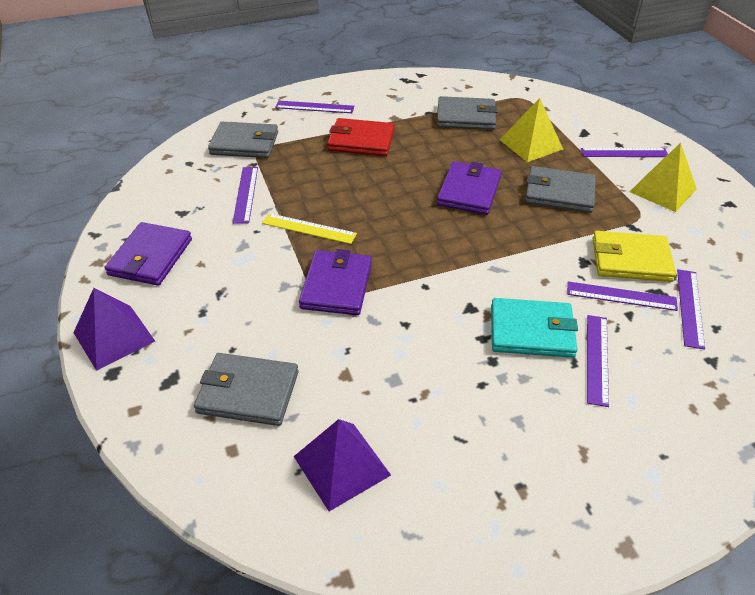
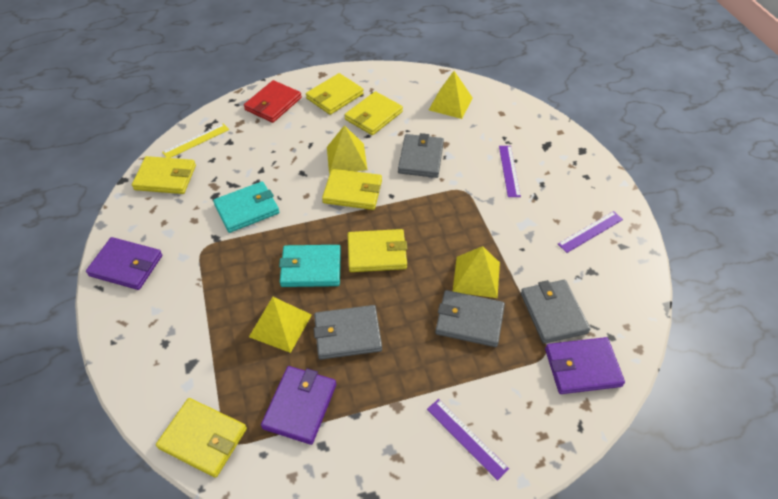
purple pyramid: 2 -> 0
purple ruler: 6 -> 3
turquoise wallet: 1 -> 2
yellow pyramid: 2 -> 4
yellow wallet: 1 -> 6

